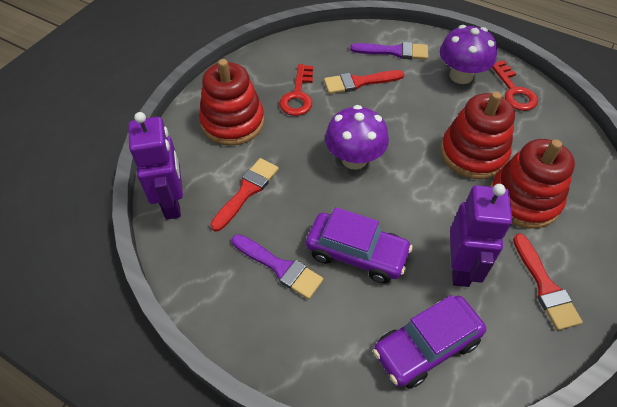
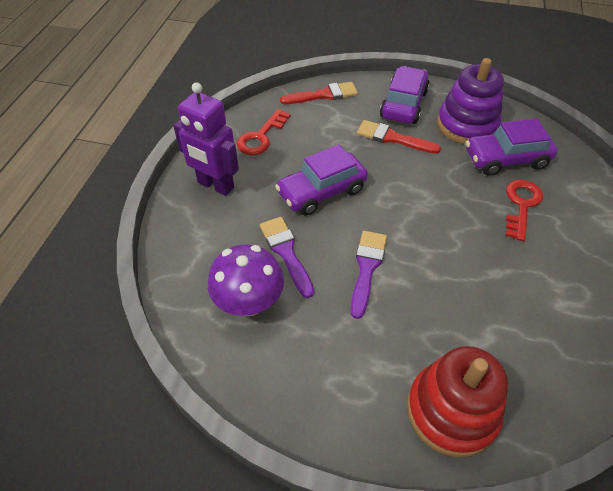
purple car: 2 -> 3
purple mushroom: 2 -> 1
purple robot: 2 -> 1
purple stacking toy: 0 -> 1
red brush: 3 -> 2
red stacking toy: 3 -> 1

